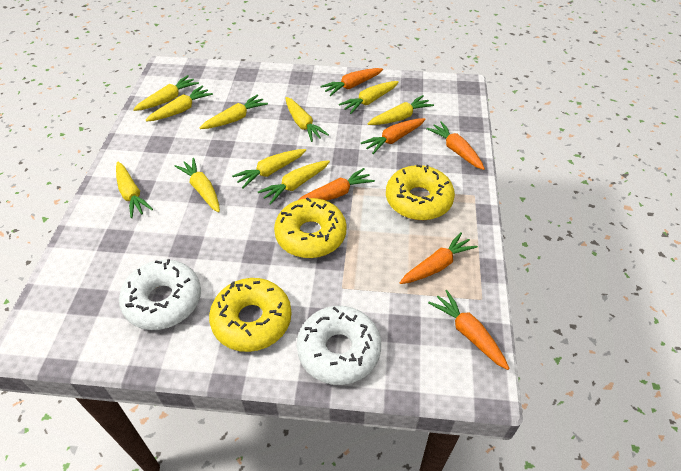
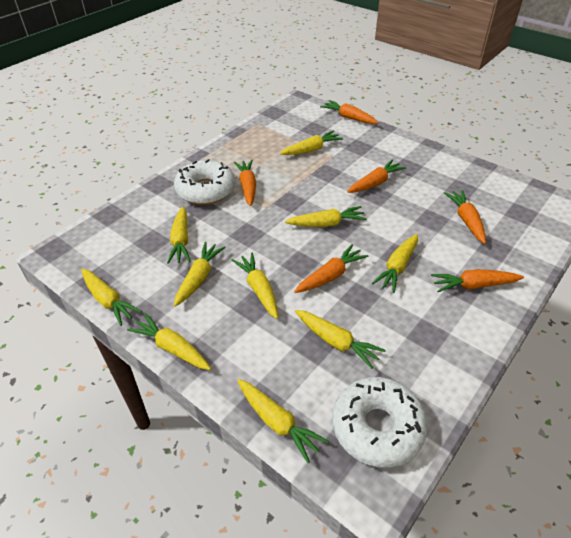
yellow donut: 3 -> 0

